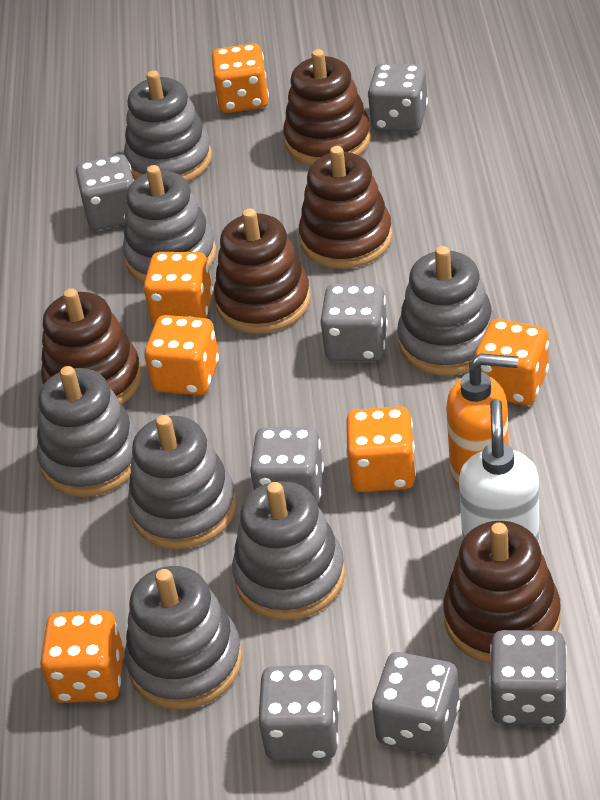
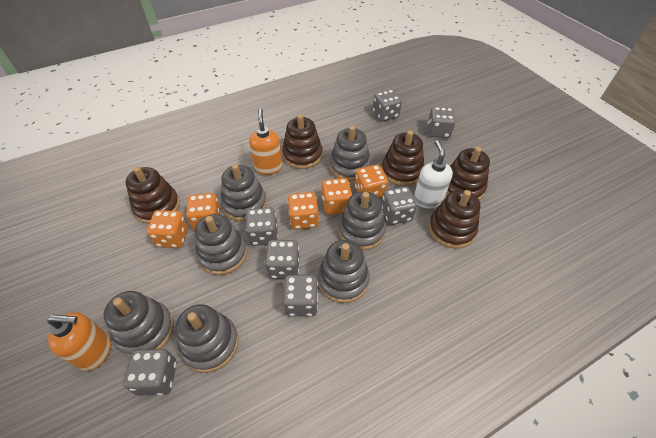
orange dice: 6 -> 5
orange soap dispenser: 1 -> 2

